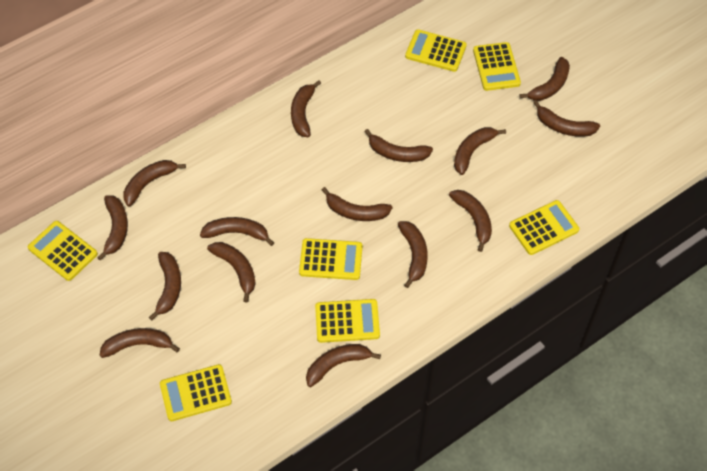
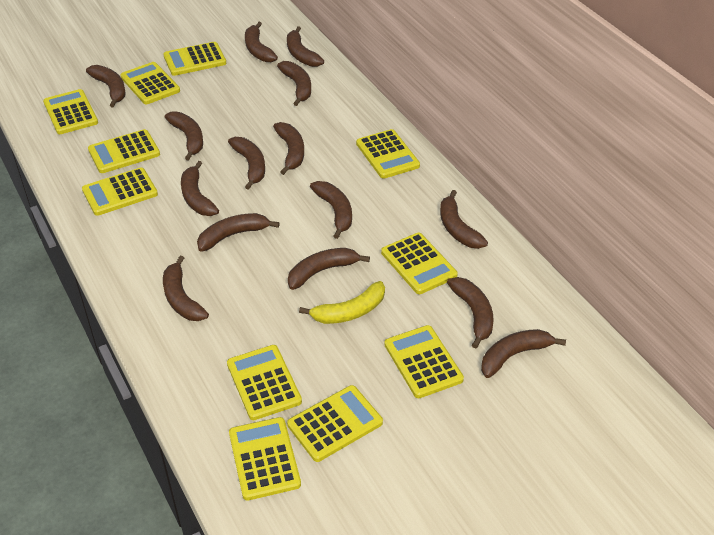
yellow banana: 0 -> 1
yellow calculator: 7 -> 11

